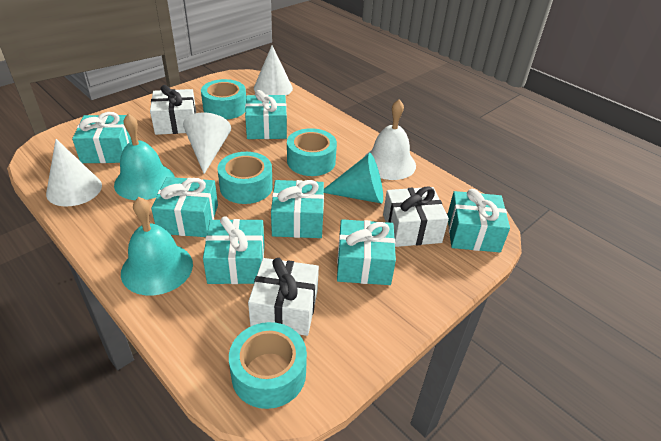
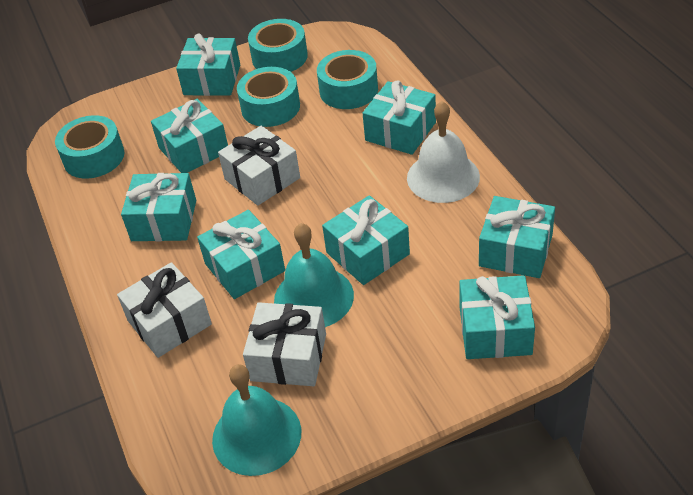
turquoise cone: 1 -> 0
turquoise gift: 7 -> 8
white cone: 3 -> 0

